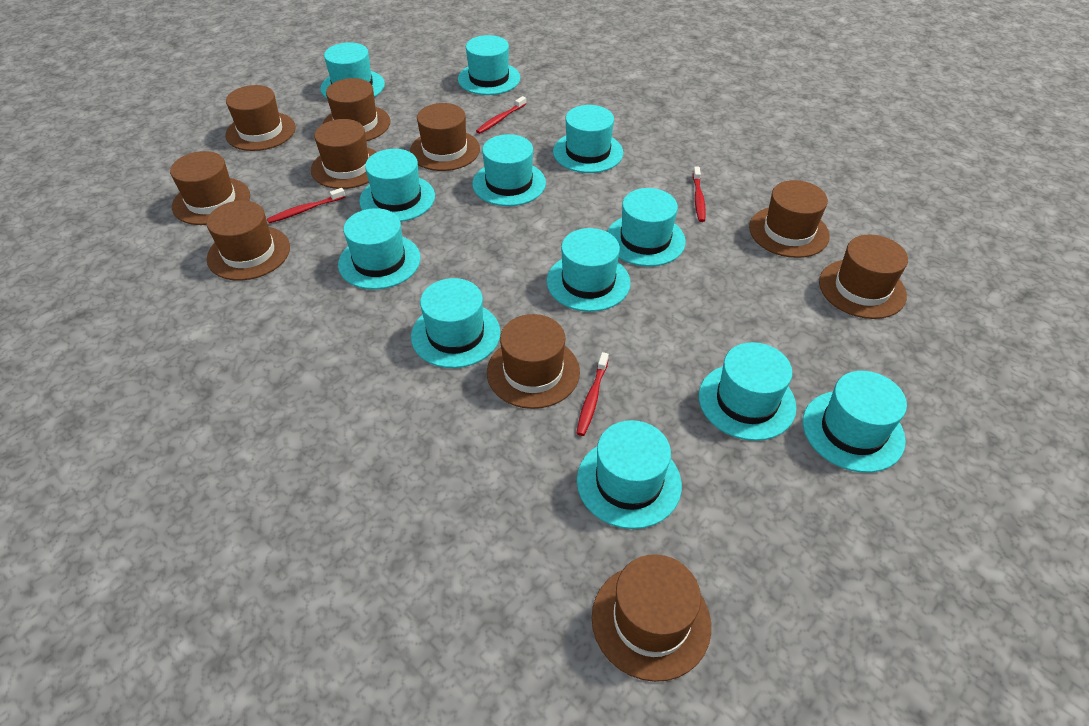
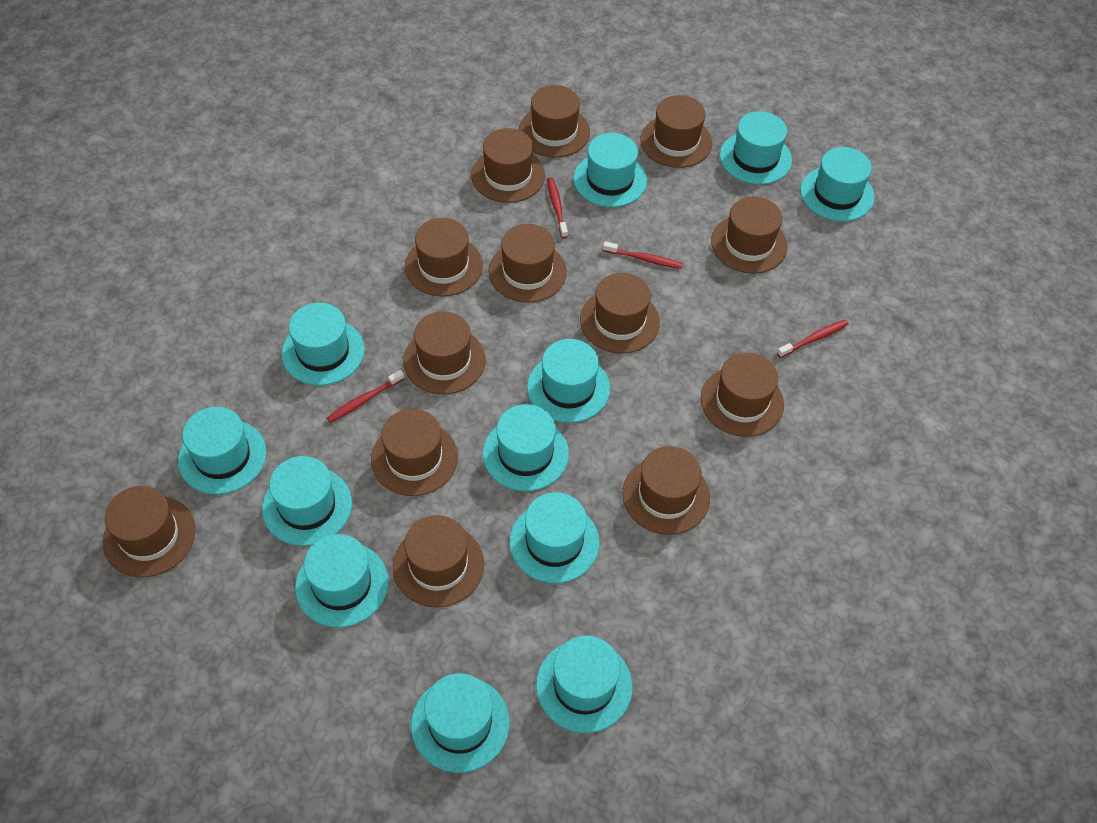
brown hat: 10 -> 13

